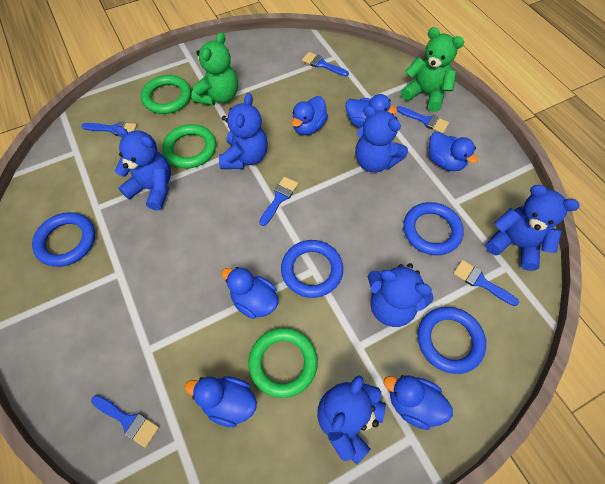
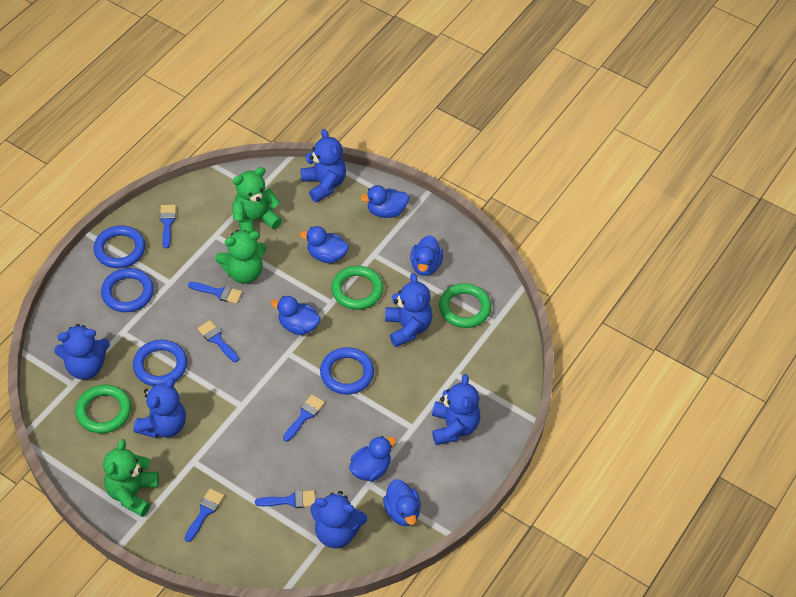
green teddy bear: 2 -> 3

